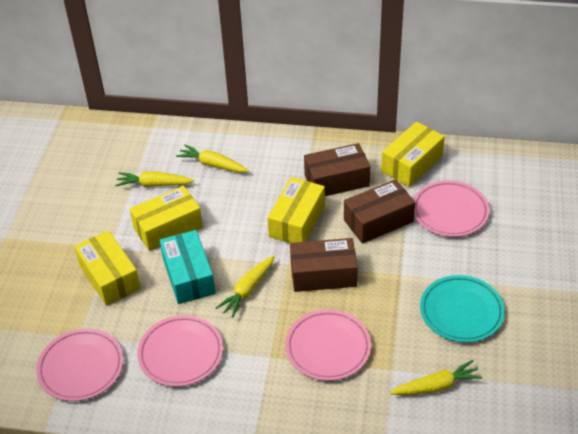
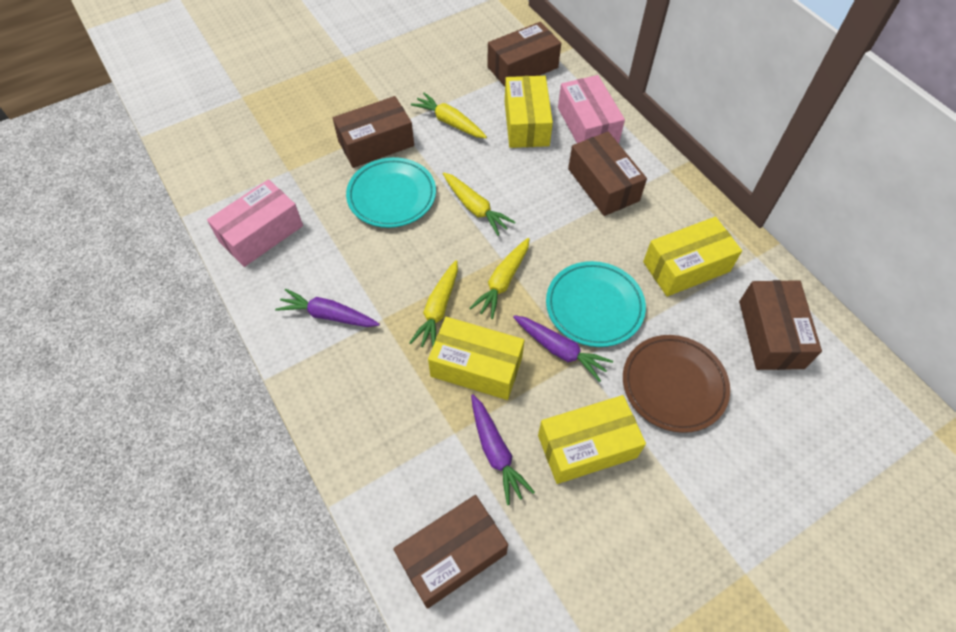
brown box: 3 -> 5
brown plate: 0 -> 1
pink box: 0 -> 2
pink plate: 4 -> 0
purple carrot: 0 -> 3
turquoise box: 1 -> 0
turquoise plate: 1 -> 2

